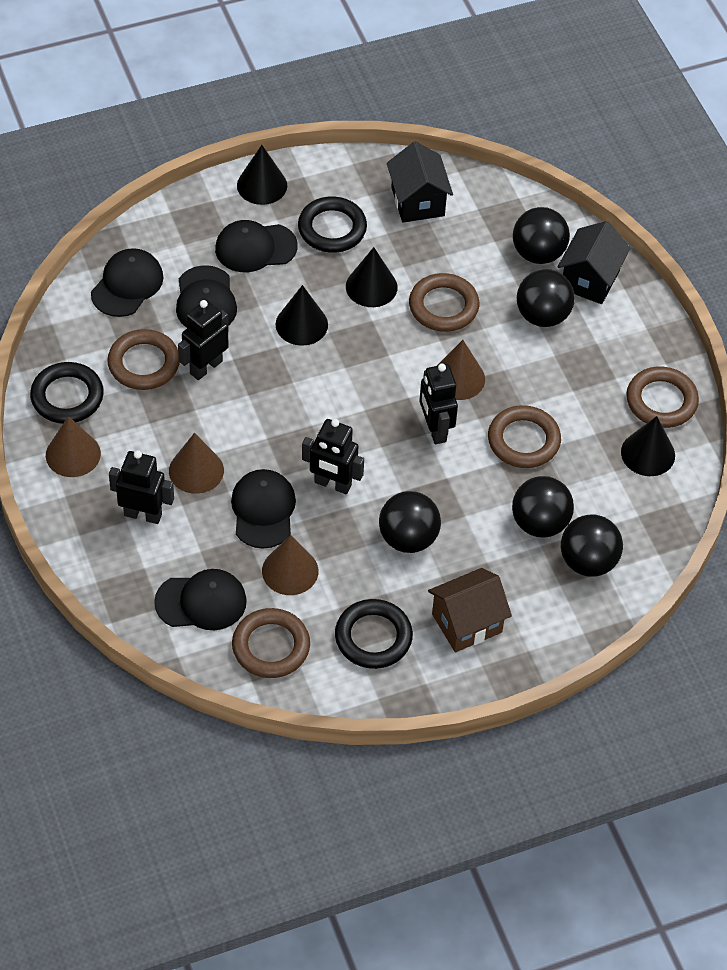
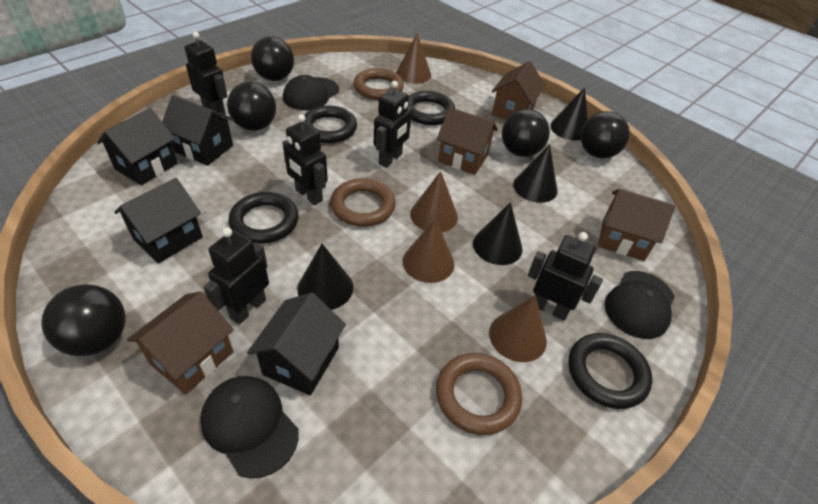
black cap: 5 -> 3
black house: 2 -> 4
black ring: 3 -> 4
black robot: 4 -> 5
brown house: 1 -> 4
brown ring: 5 -> 3

